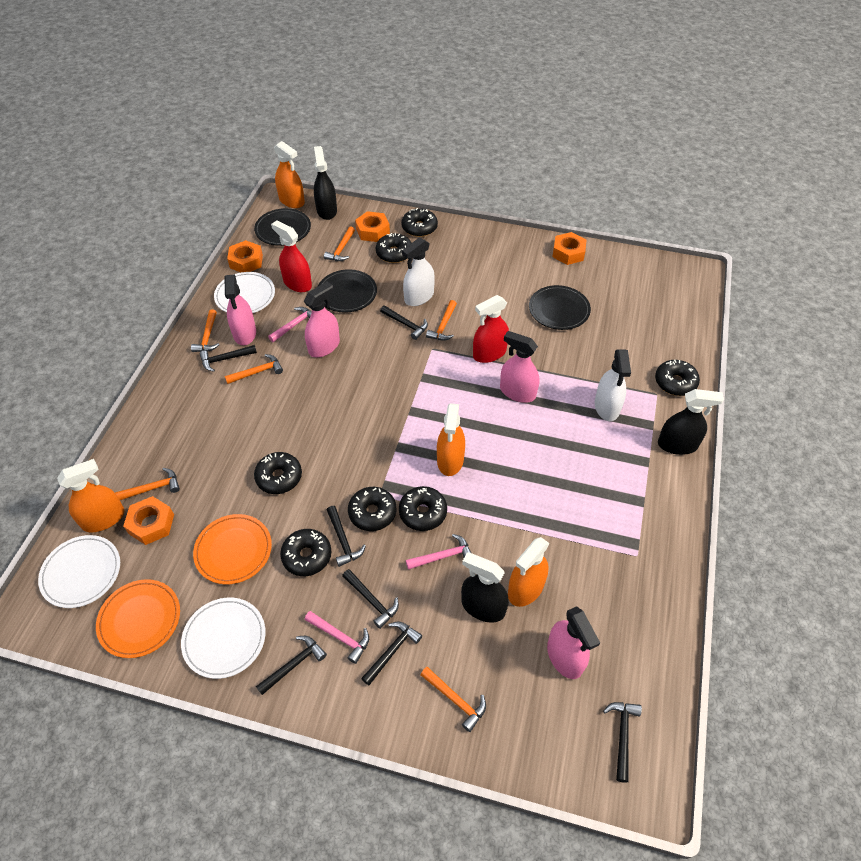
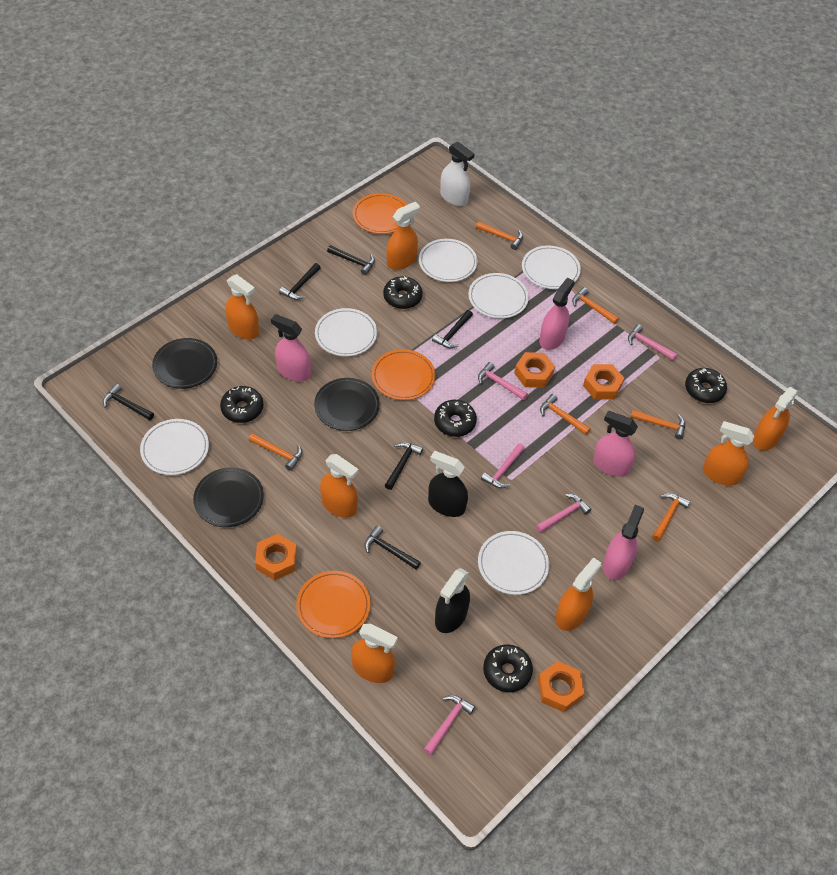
black donut: 7 -> 5
black hammer: 7 -> 6
black spray bottle: 3 -> 2
orange plate: 2 -> 3
orange spray bottle: 4 -> 7
pink hammer: 3 -> 5
red spray bottle: 2 -> 0
white plate: 3 -> 6
white spray bottle: 2 -> 1

